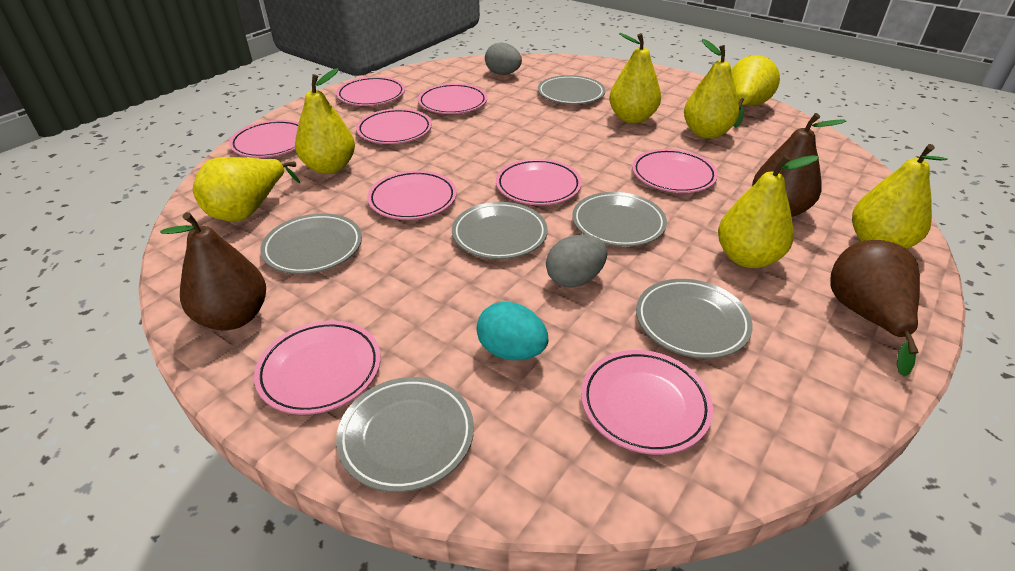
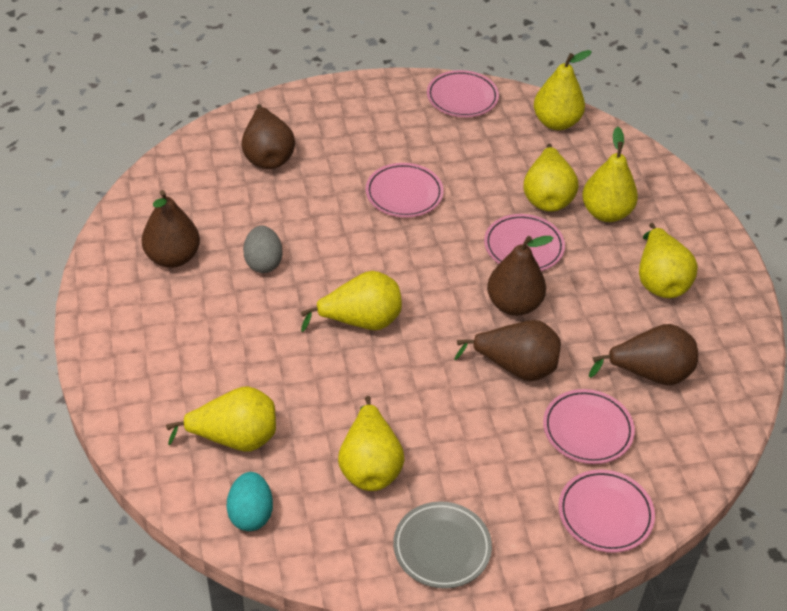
brown pear: 3 -> 5
grey egg: 2 -> 1
grey plate: 6 -> 1
pink plate: 9 -> 5

